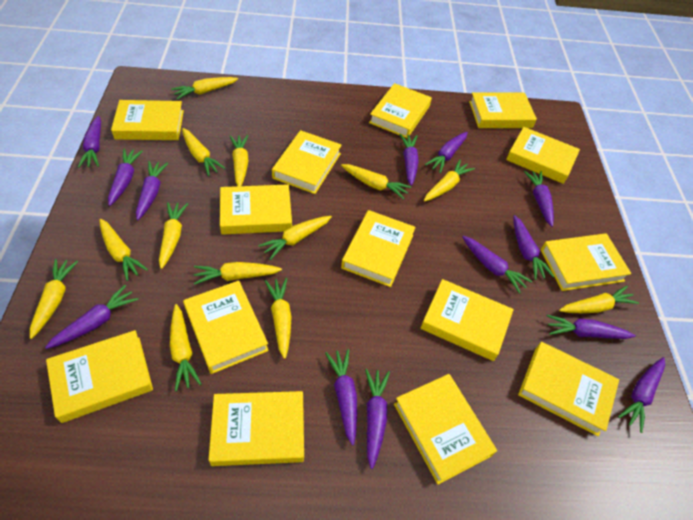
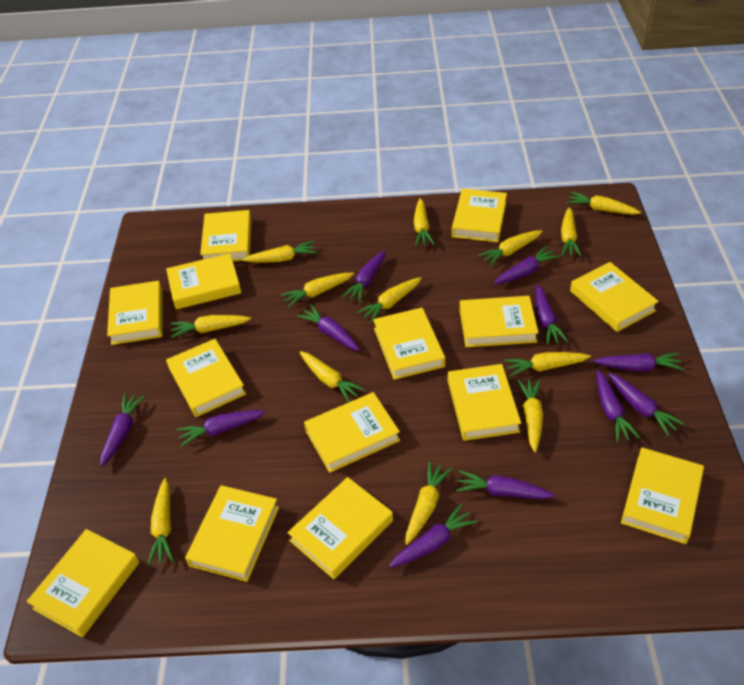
purple carrot: 13 -> 11

